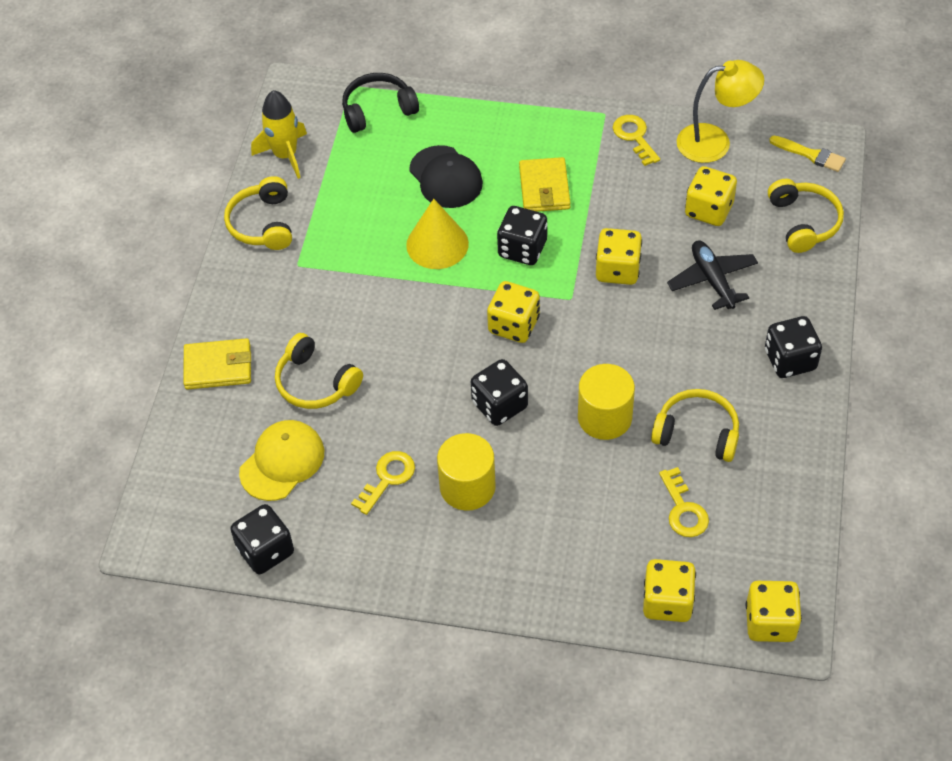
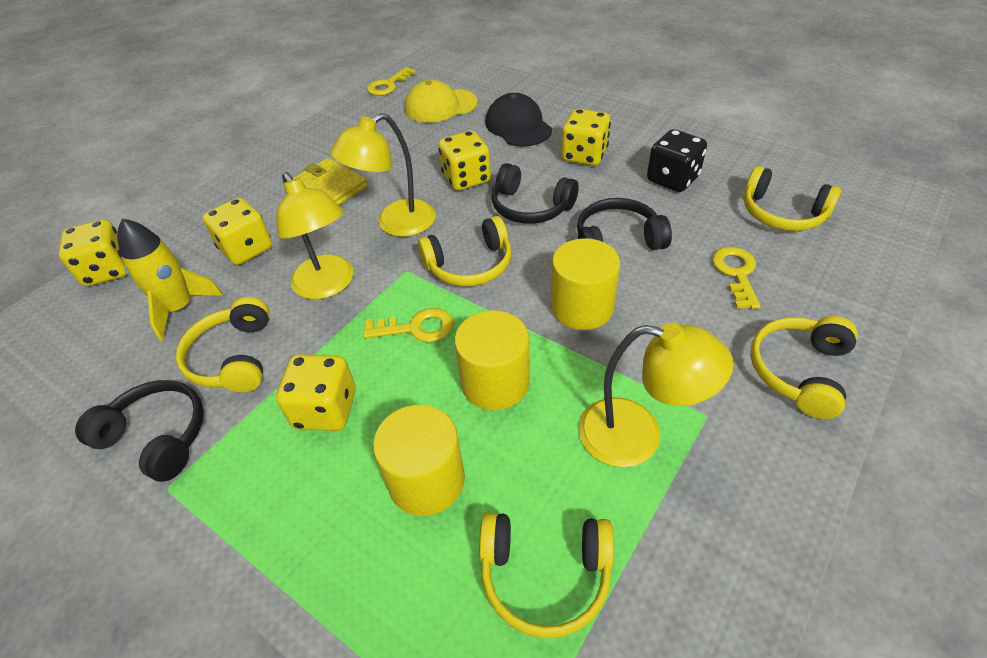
black dice: 4 -> 1
black headphones: 1 -> 3
black plane: 1 -> 0
yellow brush: 1 -> 0
yellow cone: 1 -> 0
yellow cylinder: 2 -> 3
yellow headphones: 4 -> 5
yellow lamp: 1 -> 3
yellow wallet: 2 -> 1

